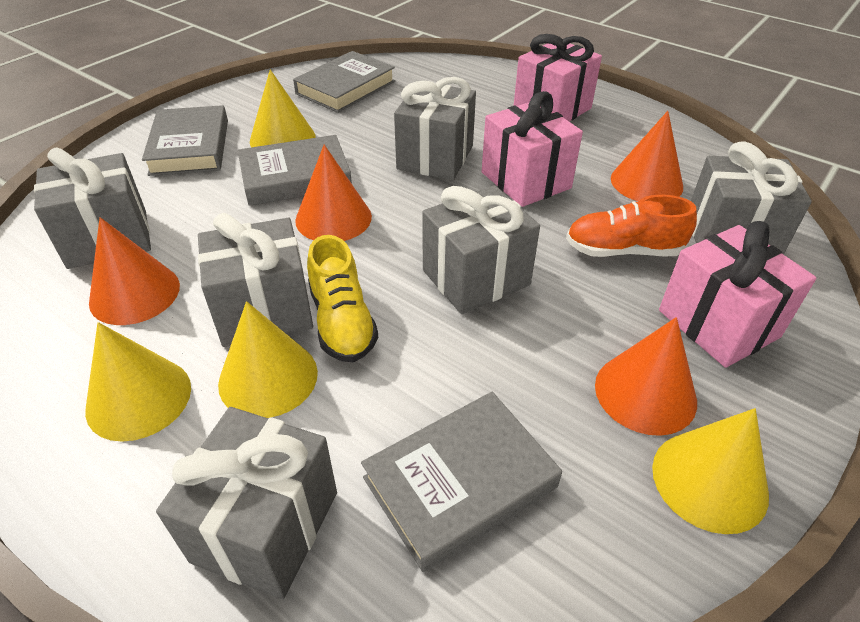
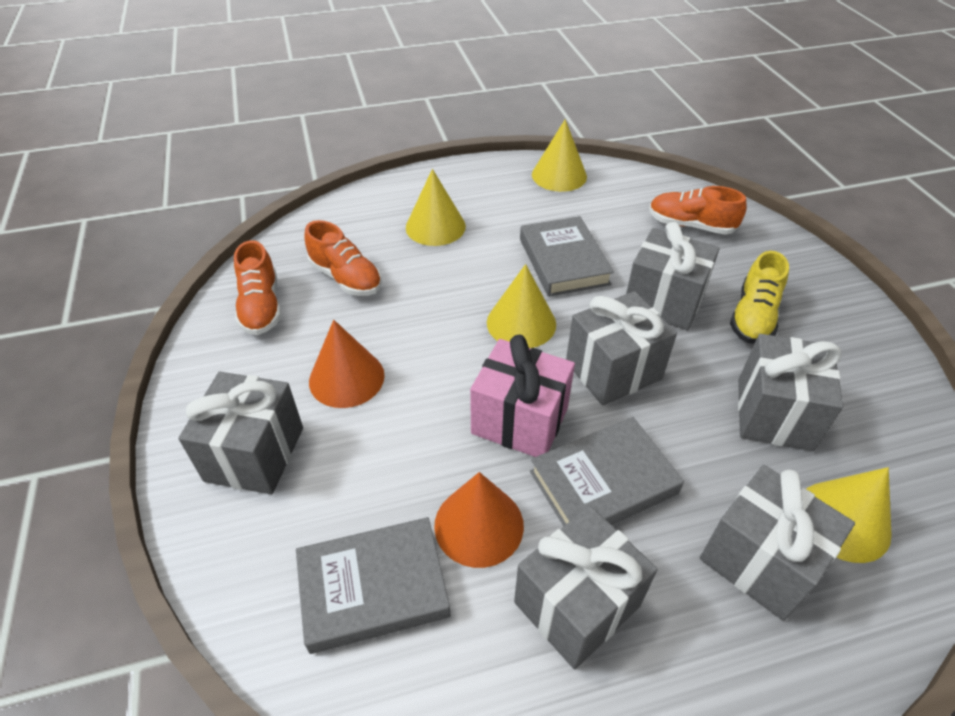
grey book: 4 -> 3
orange cone: 4 -> 2
orange shoe: 1 -> 3
pink gift: 3 -> 1

